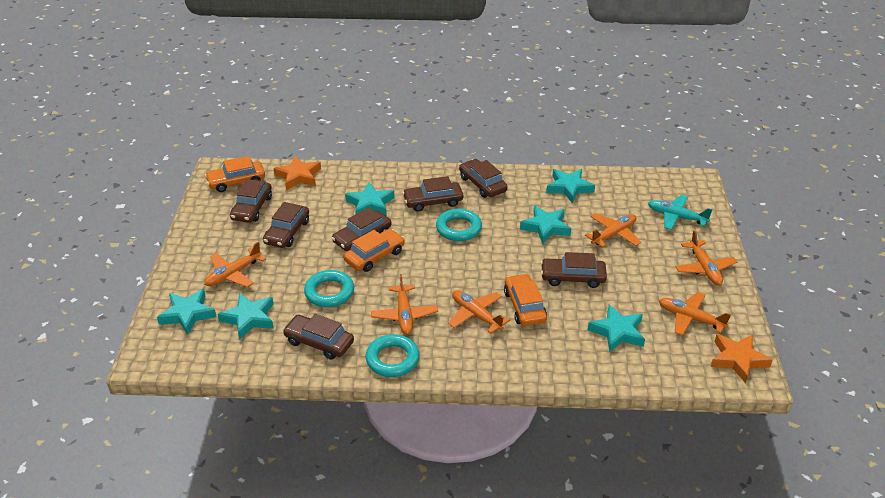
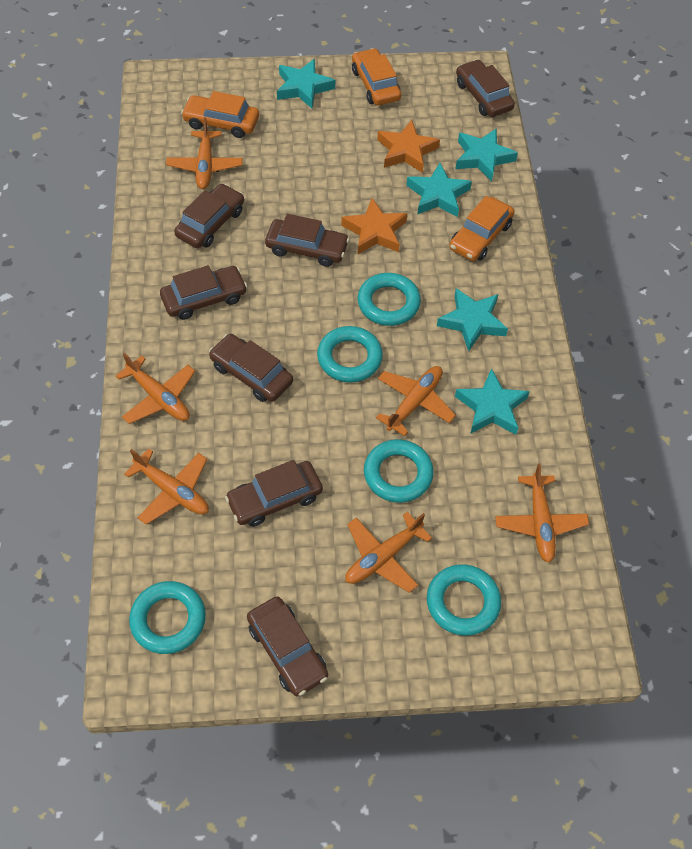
turquoise plane: 1 -> 0
turquoise ring: 3 -> 5
turquoise star: 6 -> 5

